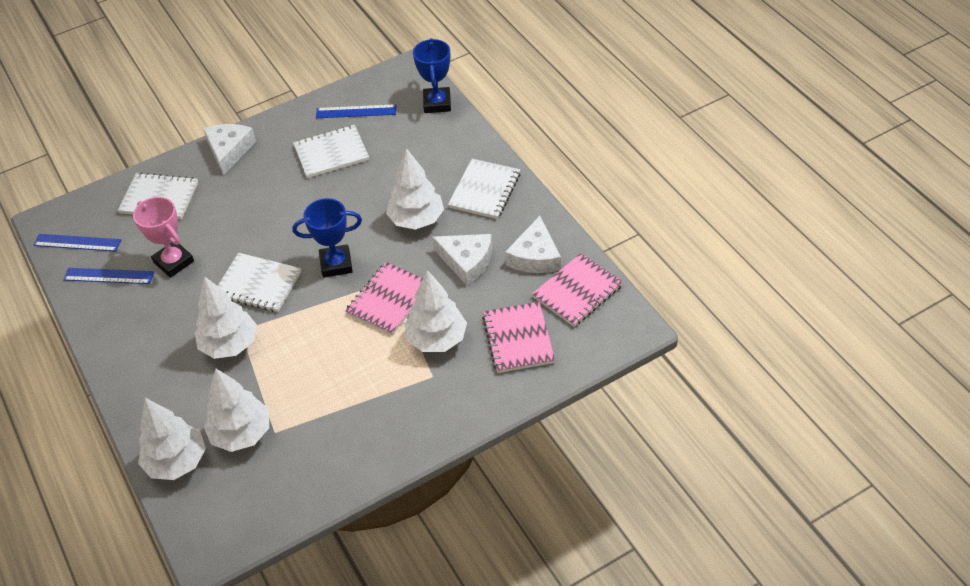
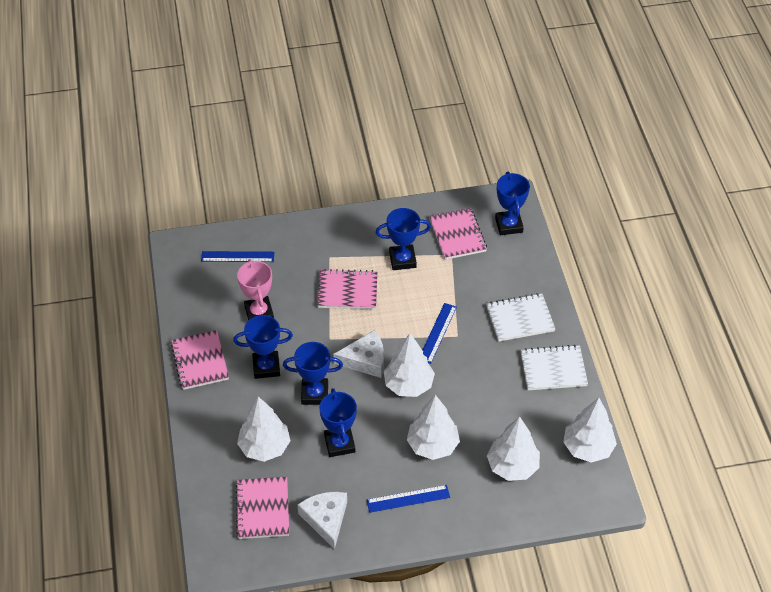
blue trophy: 2 -> 5
pink notebook: 3 -> 4
white cheese: 3 -> 2
white notebook: 4 -> 2

